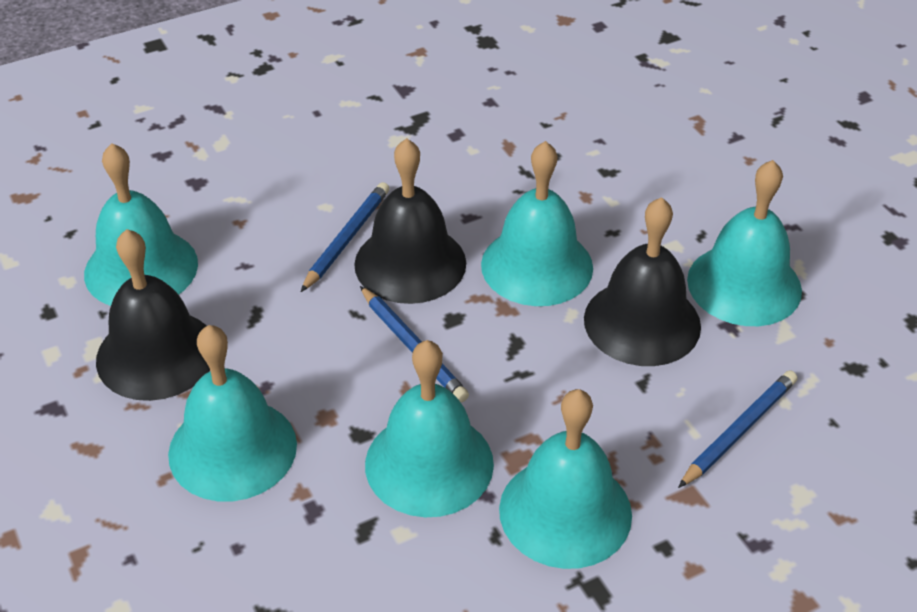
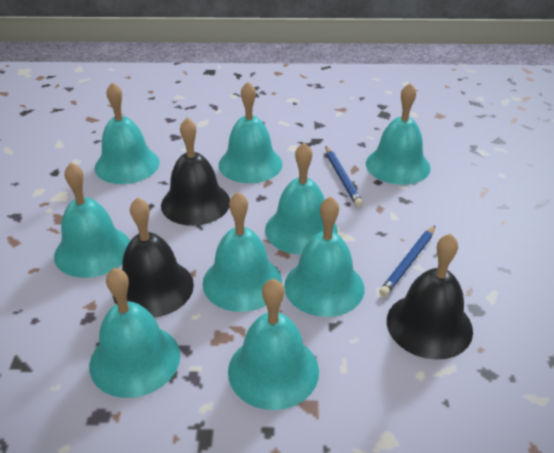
blue pencil: 3 -> 2
turquoise bell: 6 -> 9

